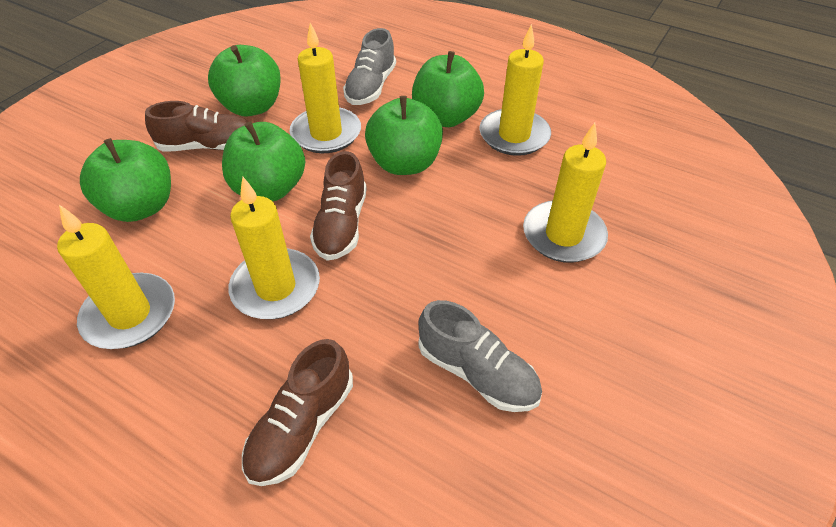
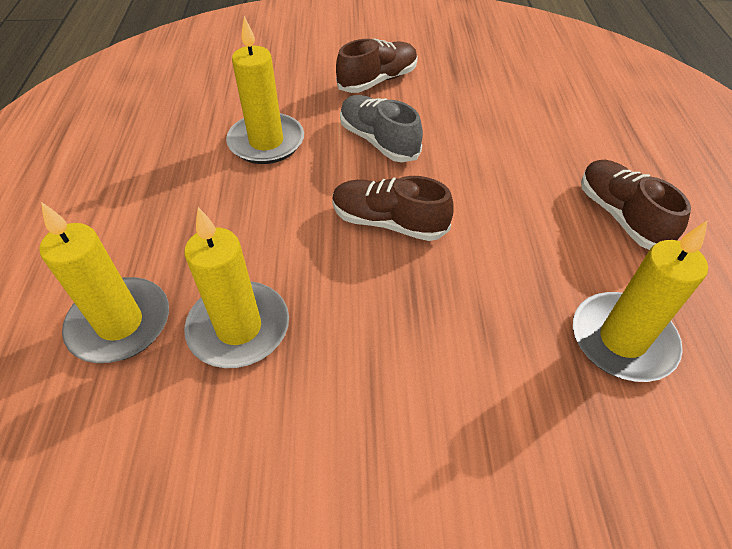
green apple: 5 -> 0
grey shoe: 2 -> 1
yellow candle: 5 -> 4

